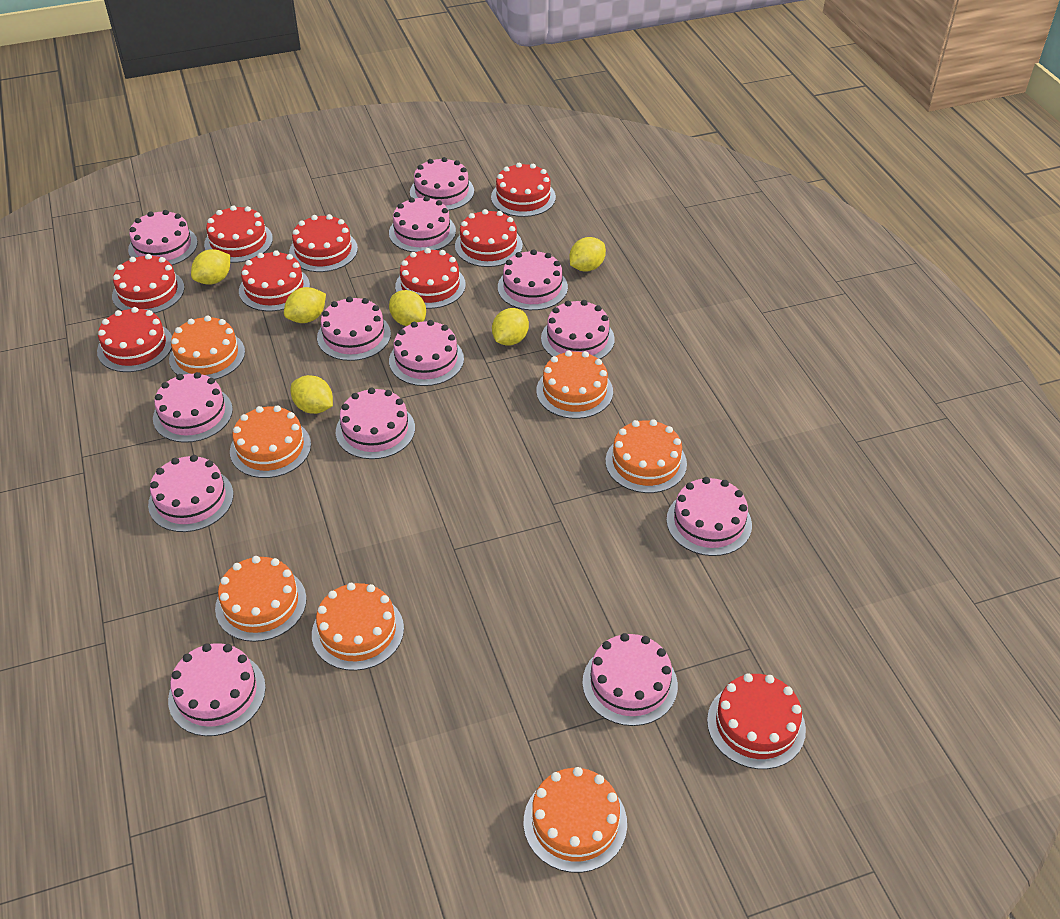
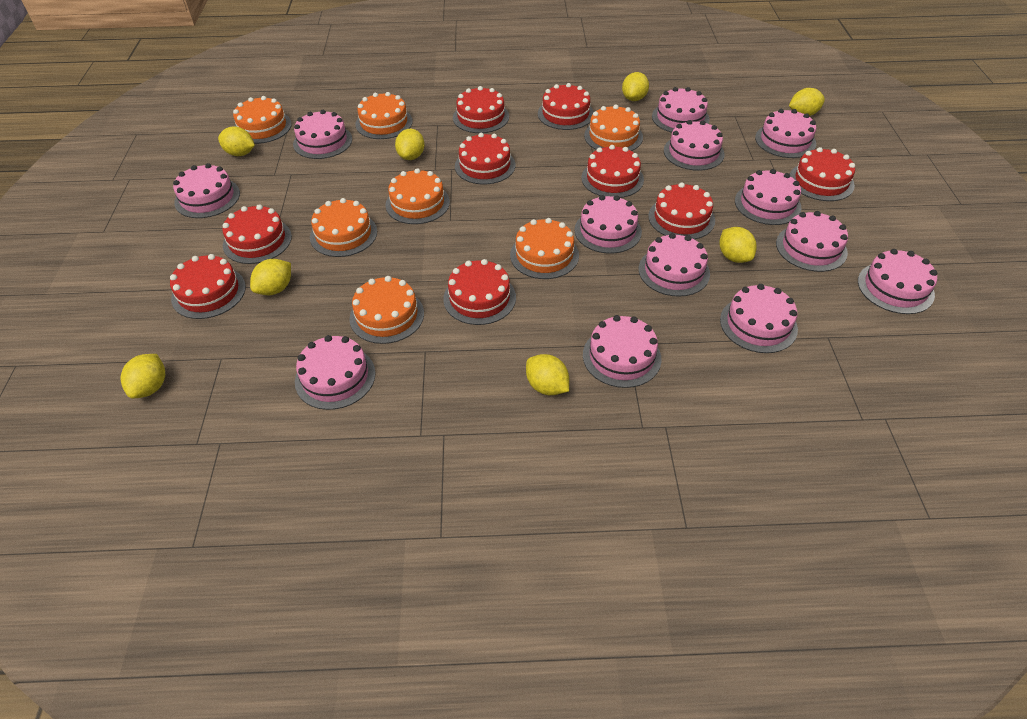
yellow lemon: 6 -> 8

